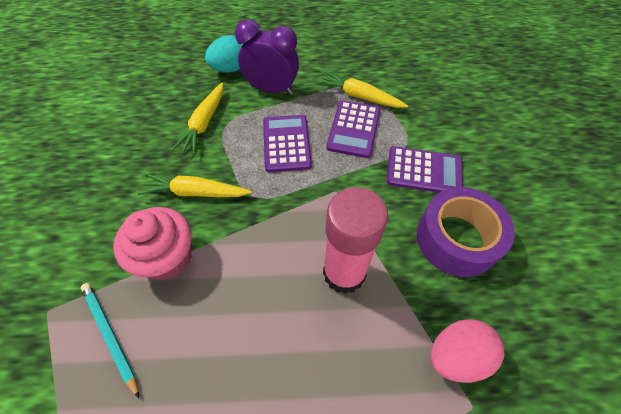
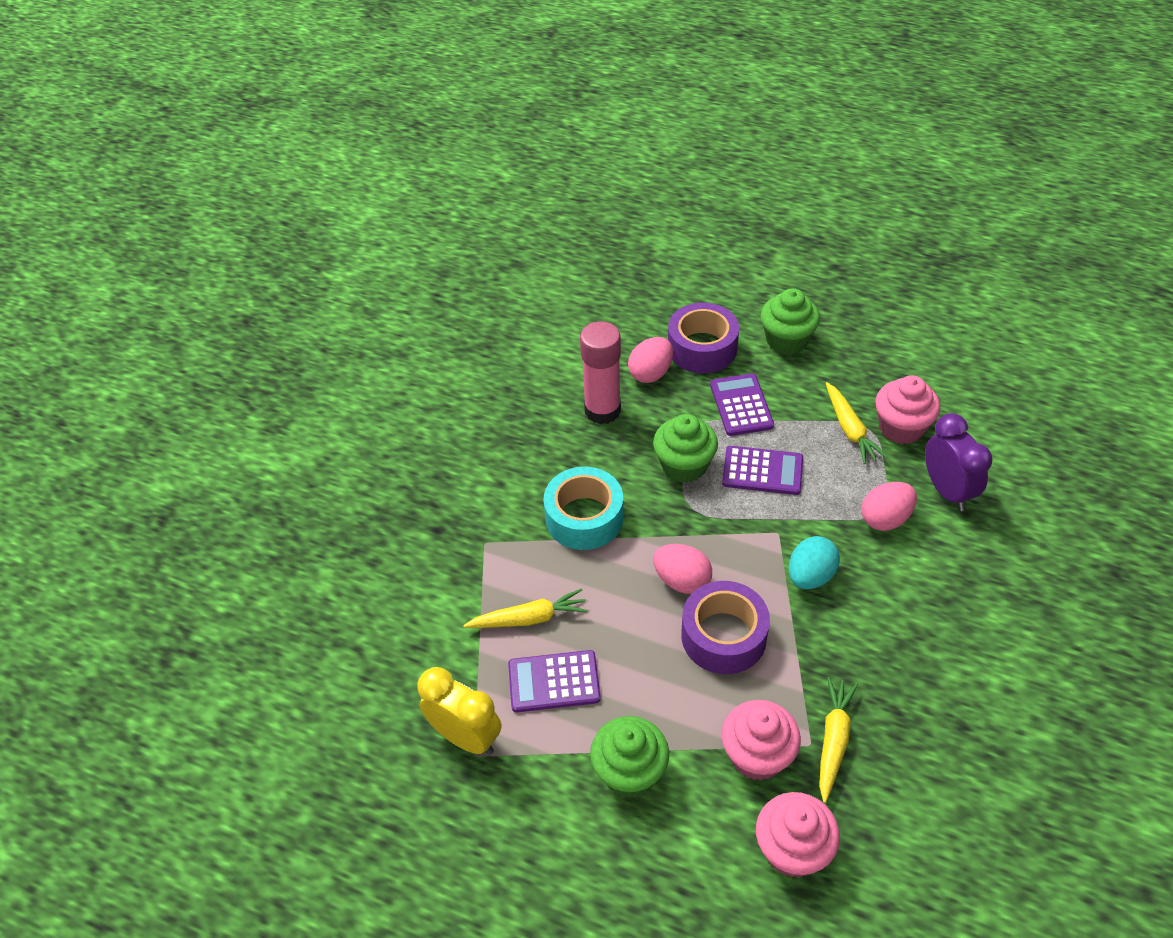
green cupcake: 0 -> 3
pink cupcake: 1 -> 3
pink egg: 1 -> 3
purple tape: 1 -> 2
turquoise pencil: 1 -> 0
turquoise tape: 0 -> 1
yellow clock: 0 -> 1

